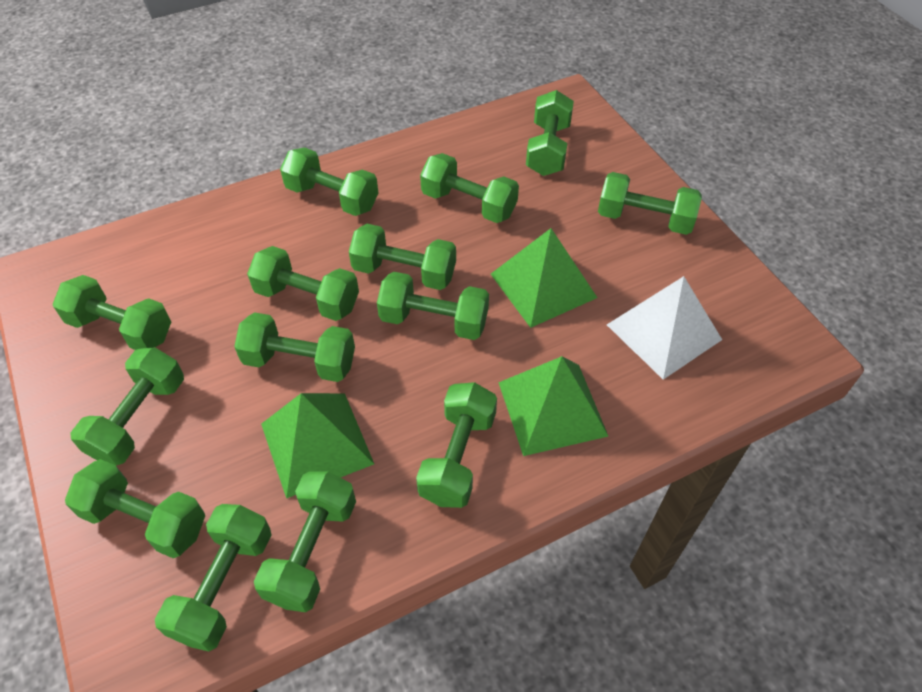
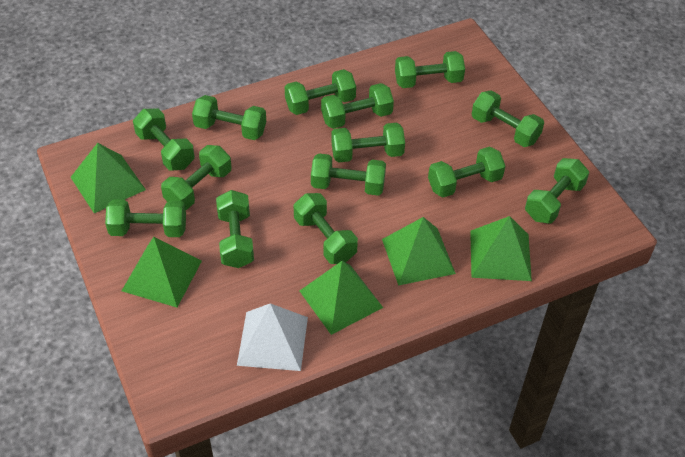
green pyramid: 3 -> 5

